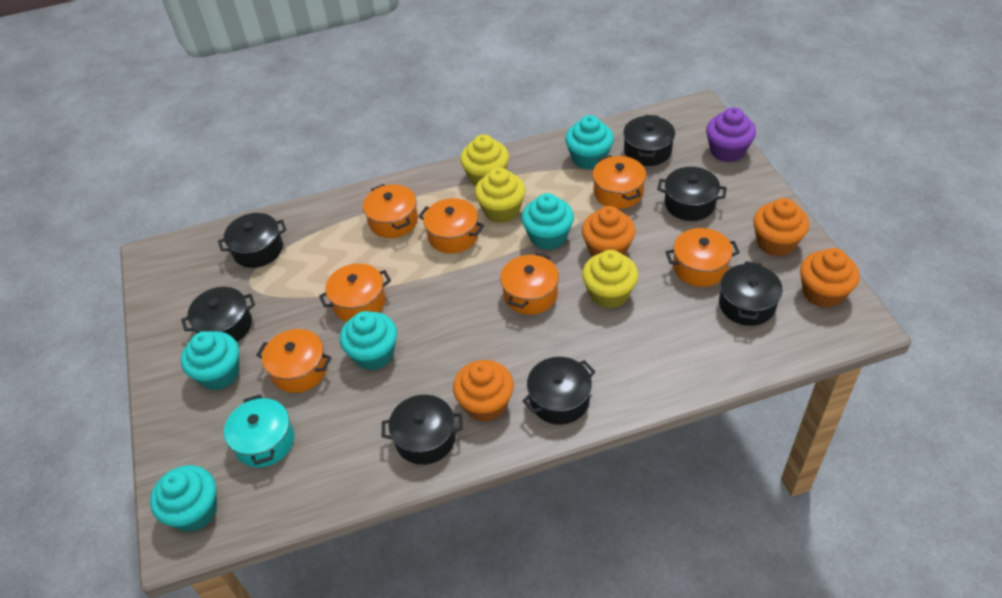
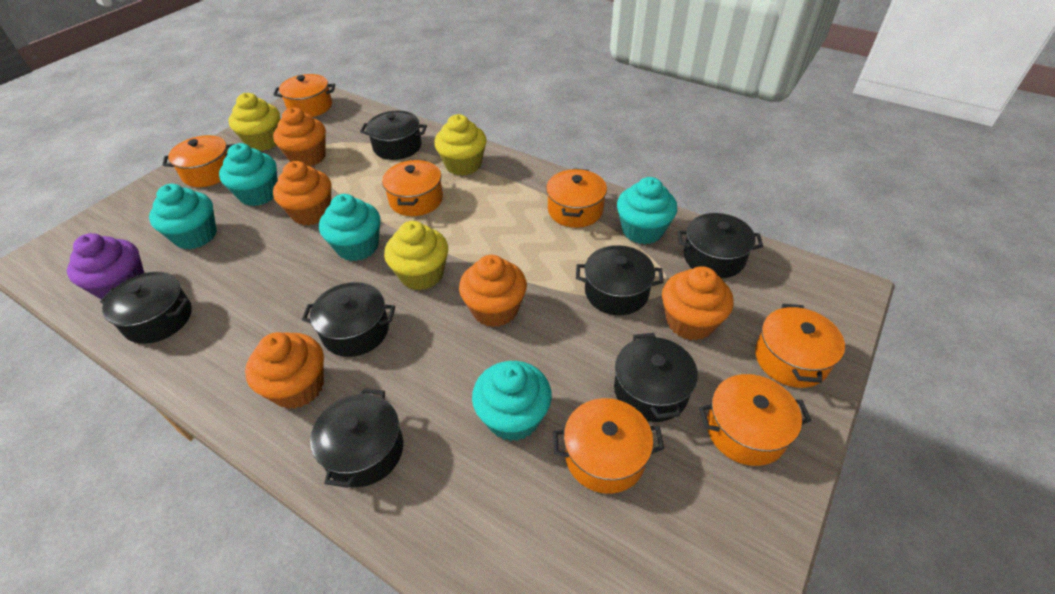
orange cupcake: 4 -> 5
turquoise pot: 1 -> 0

